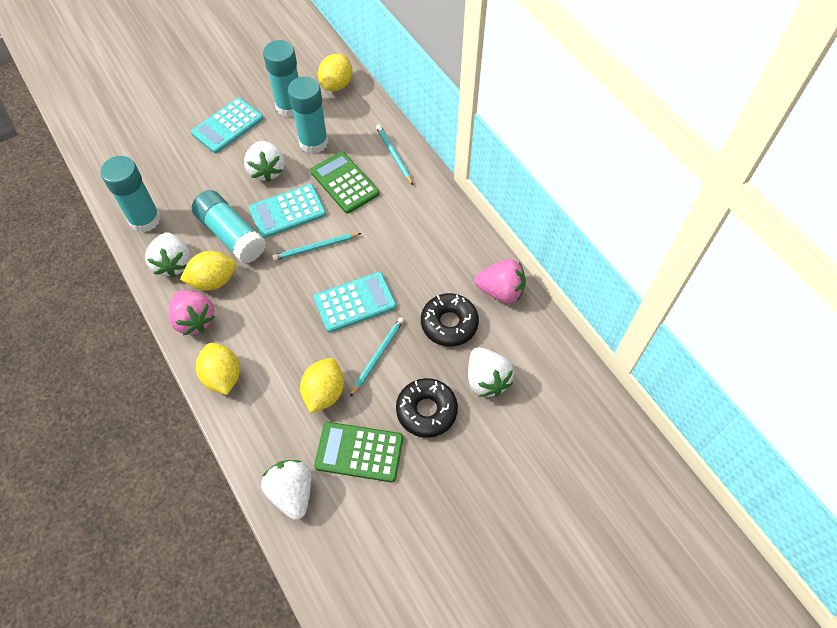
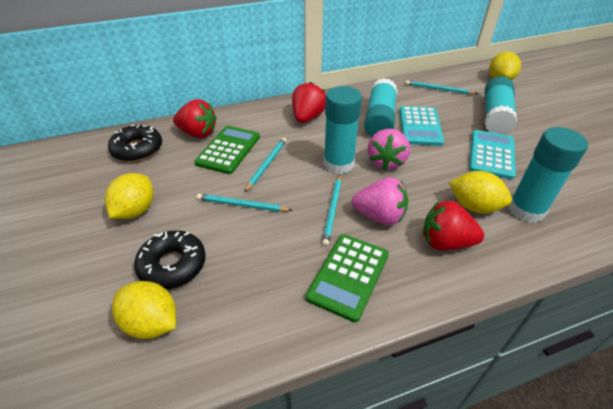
red strawberry: 0 -> 3
turquoise calculator: 3 -> 2
turquoise pencil: 3 -> 4
white strawberry: 4 -> 0

